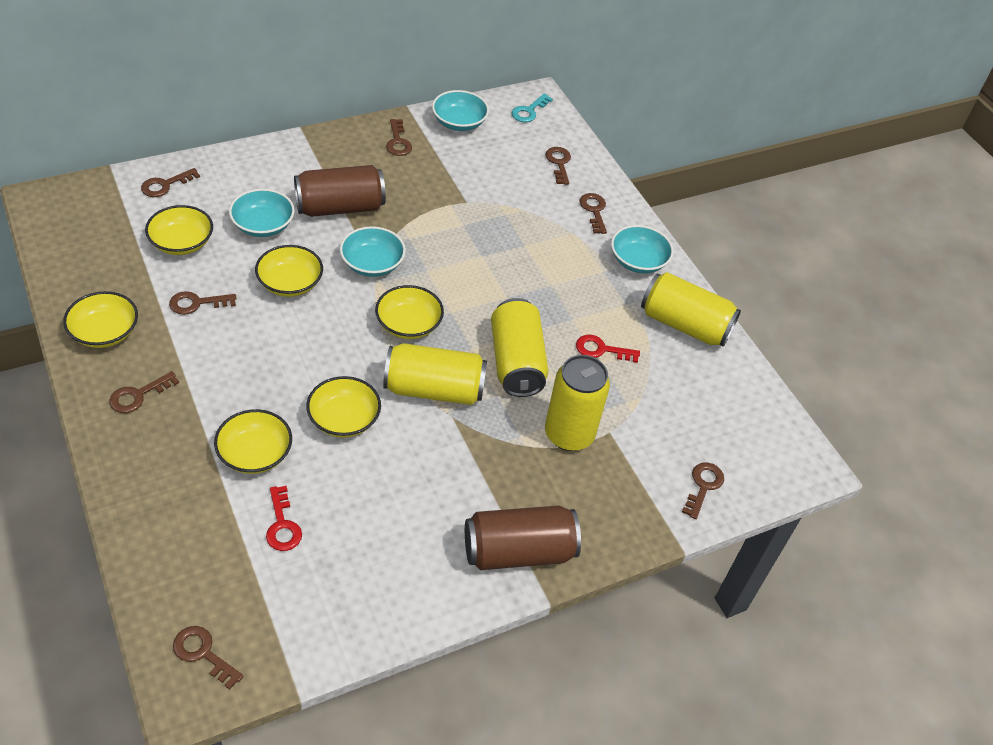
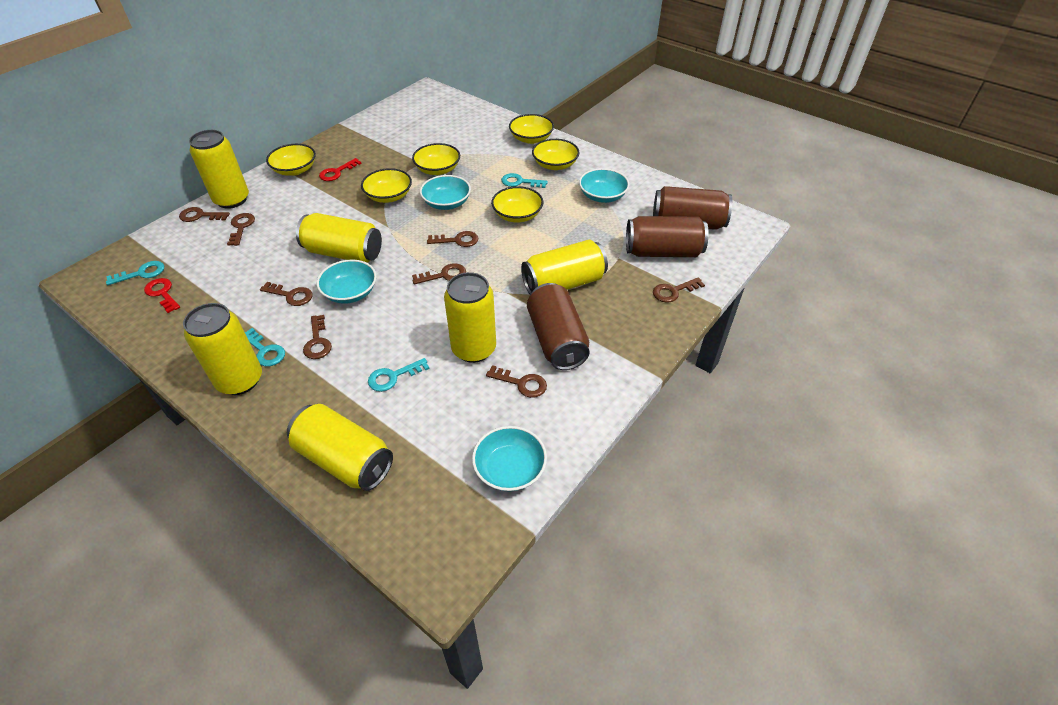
brown can: 2 -> 3
turquoise key: 1 -> 4
yellow can: 4 -> 6

